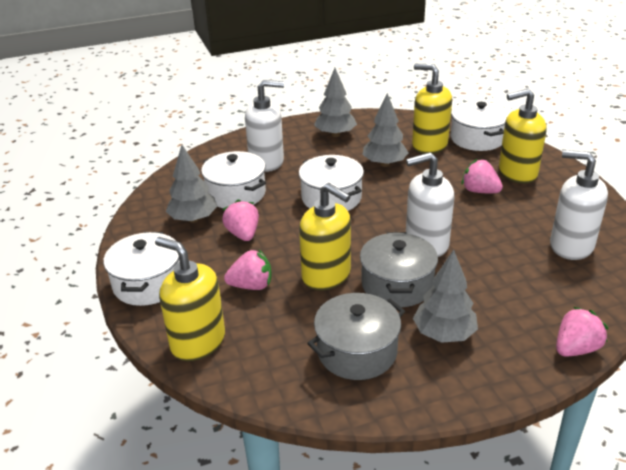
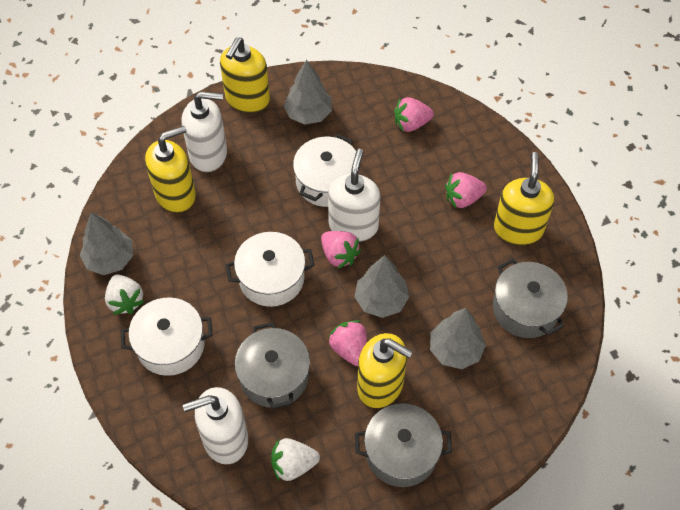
grey pot: 2 -> 3
white pot: 4 -> 3
white strawberry: 0 -> 2

